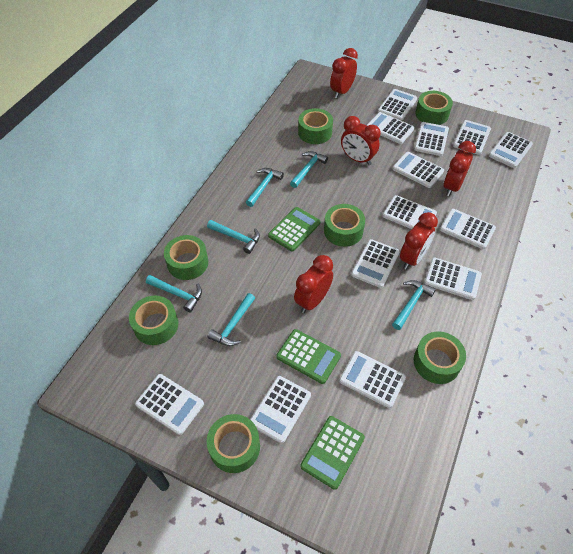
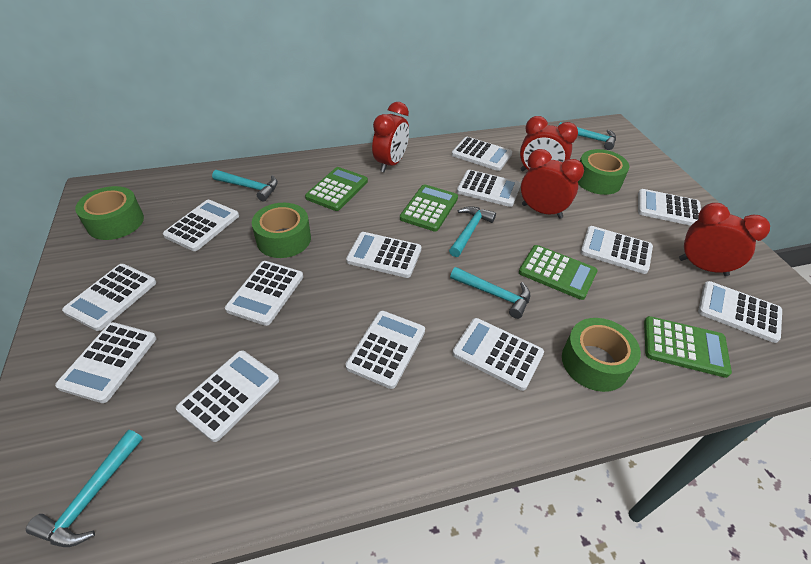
green calculator: 3 -> 4
green tape: 7 -> 4
red clock: 5 -> 4
turquoise hammer: 6 -> 5

